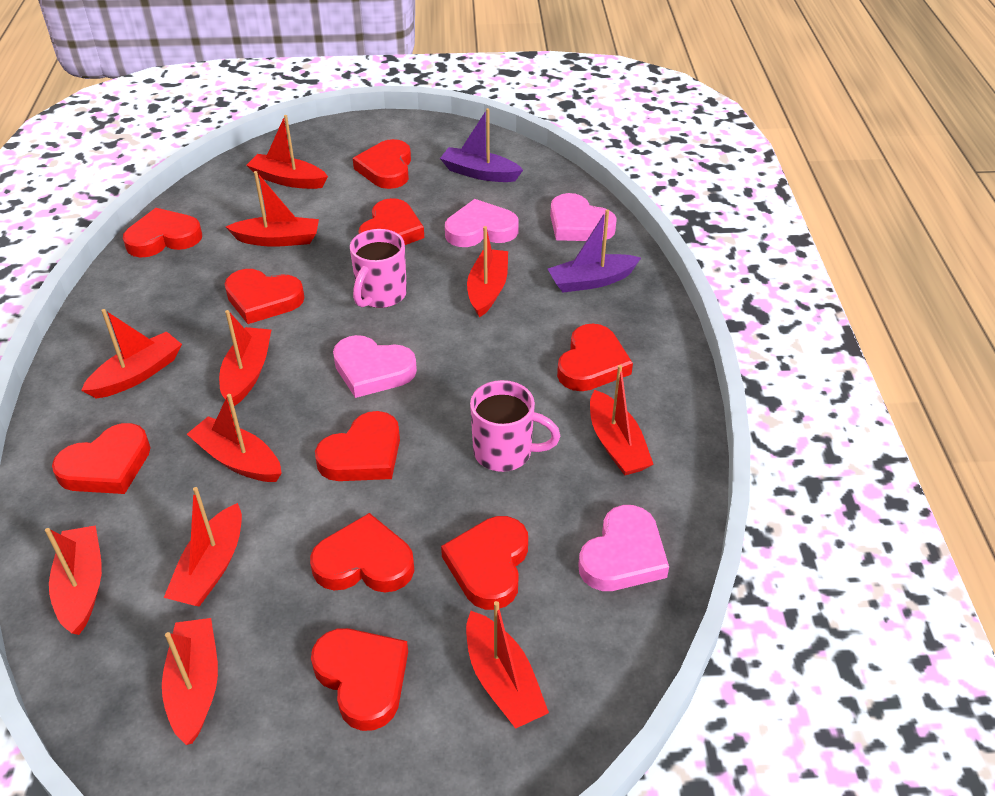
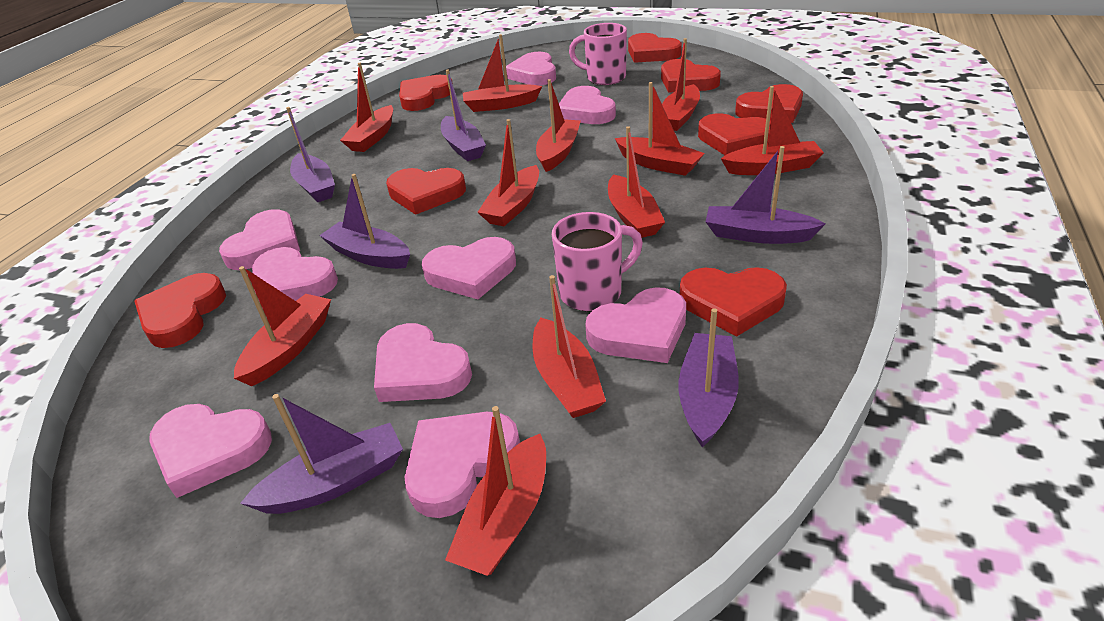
pink heart: 4 -> 9
purple boat: 2 -> 6
red heart: 10 -> 8

